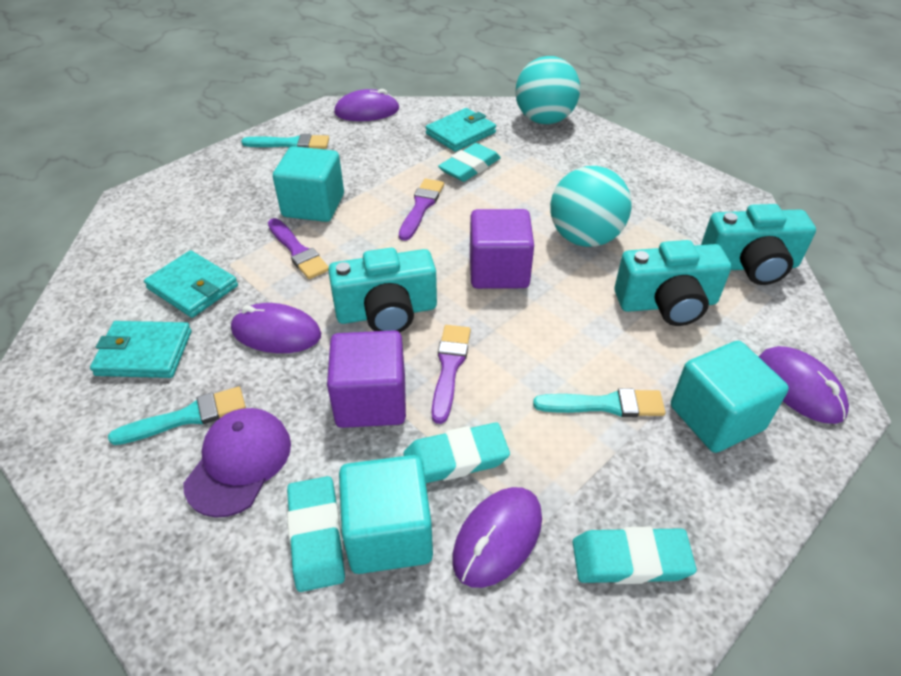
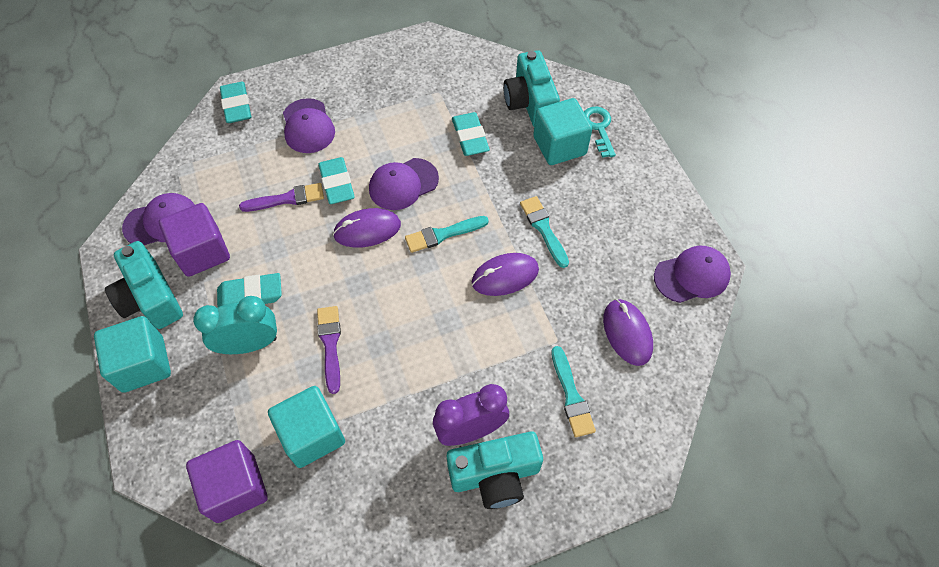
purple brush: 3 -> 2
purple cap: 1 -> 4
purple clock: 0 -> 1
purple mouse: 4 -> 3
turquoise ball: 2 -> 0
turquoise clock: 0 -> 1
turquoise key: 0 -> 1
turquoise wallet: 3 -> 0

